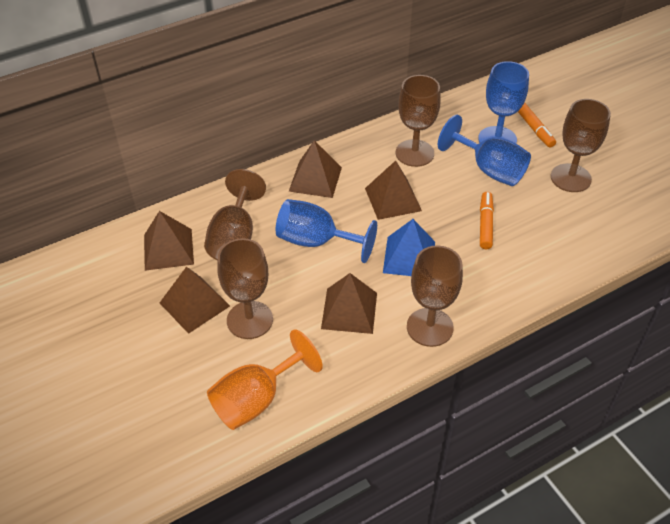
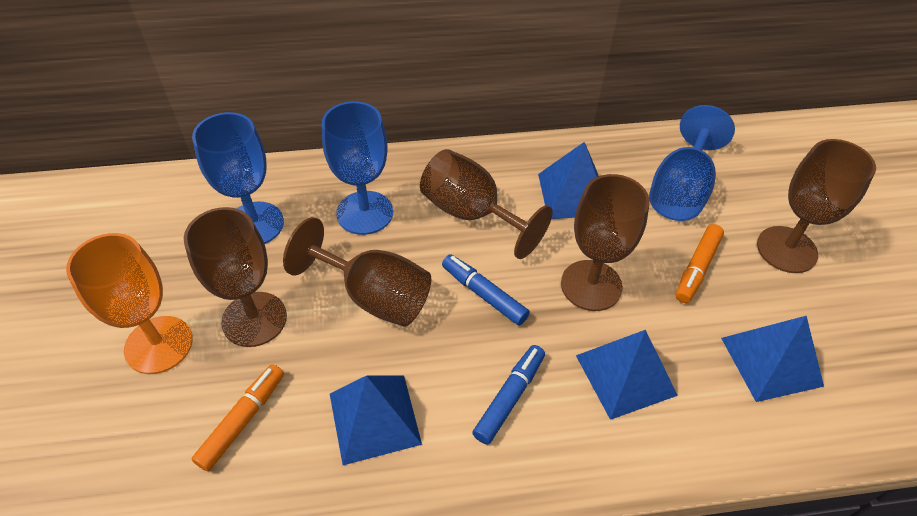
blue marker: 0 -> 2
blue pyramid: 1 -> 4
brown pyramid: 5 -> 0

